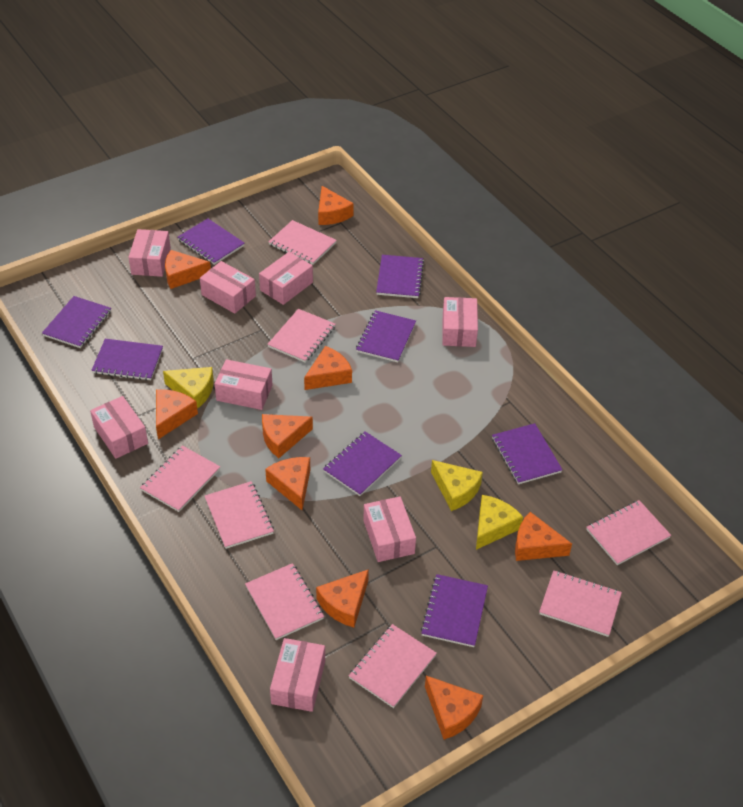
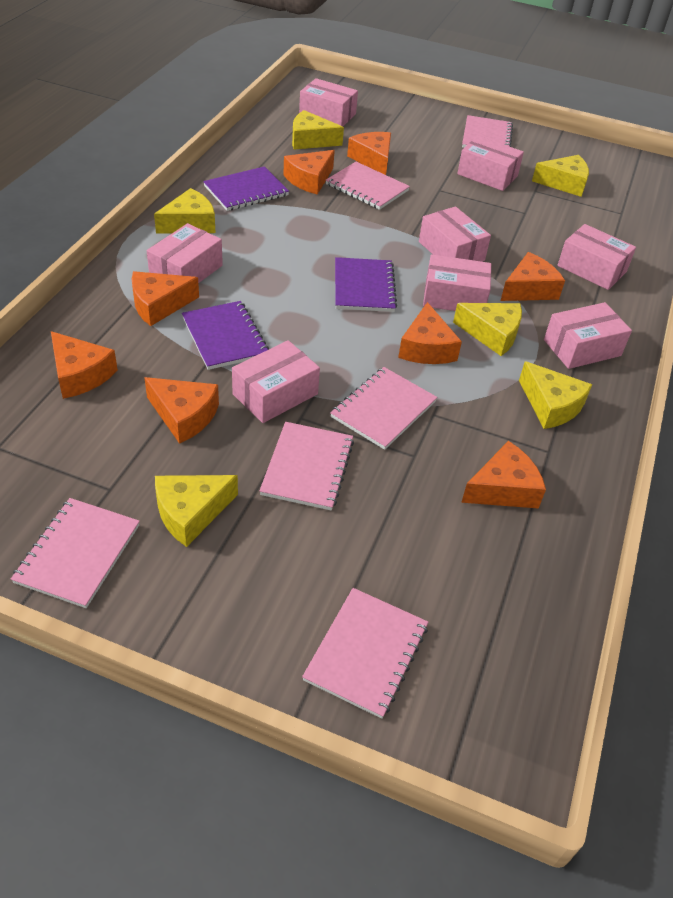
orange cheese: 9 -> 8
pink notebook: 8 -> 6
purple notebook: 8 -> 3
yellow cheese: 3 -> 6

